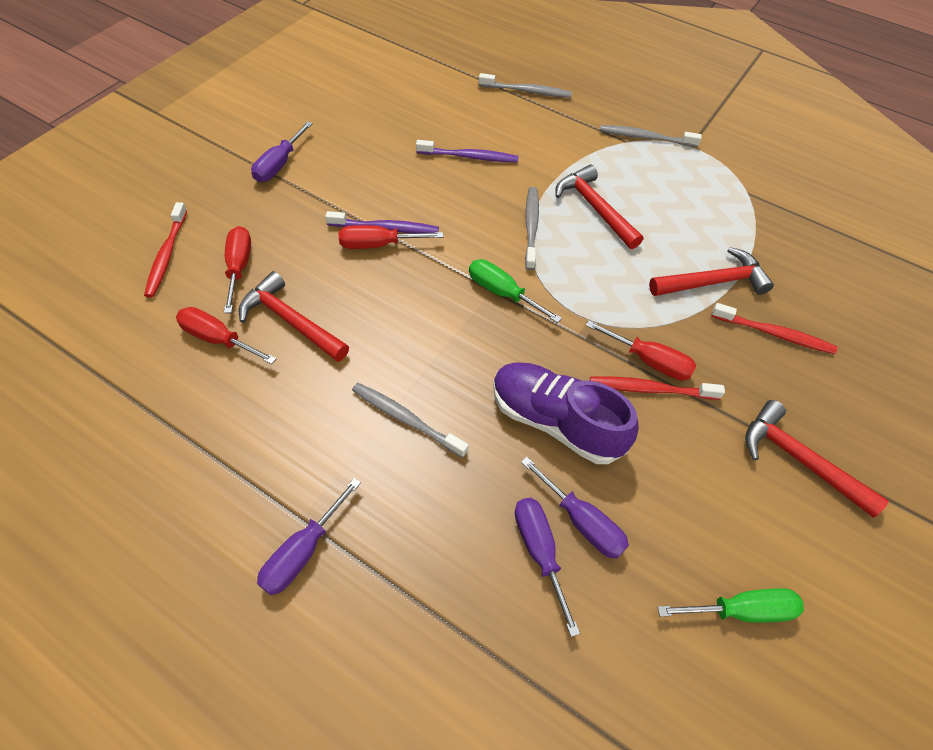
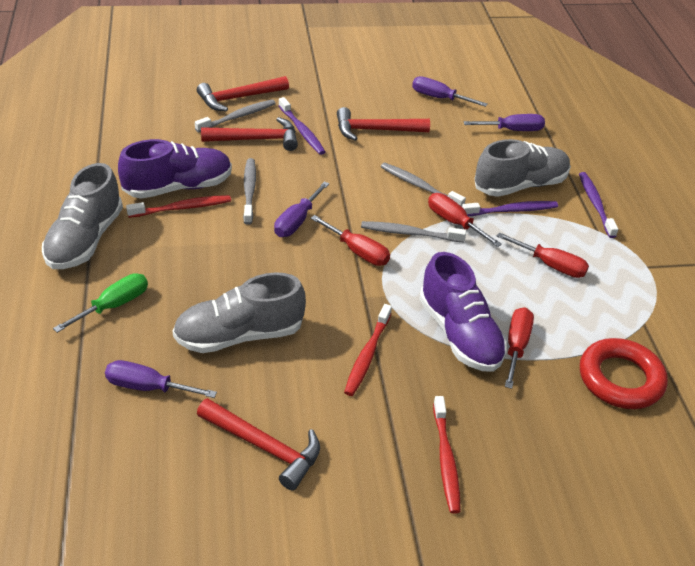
green screwdriver: 2 -> 1
grey shoe: 0 -> 3
purple shoe: 1 -> 2
purple toothbrush: 2 -> 3
red ring: 0 -> 1

